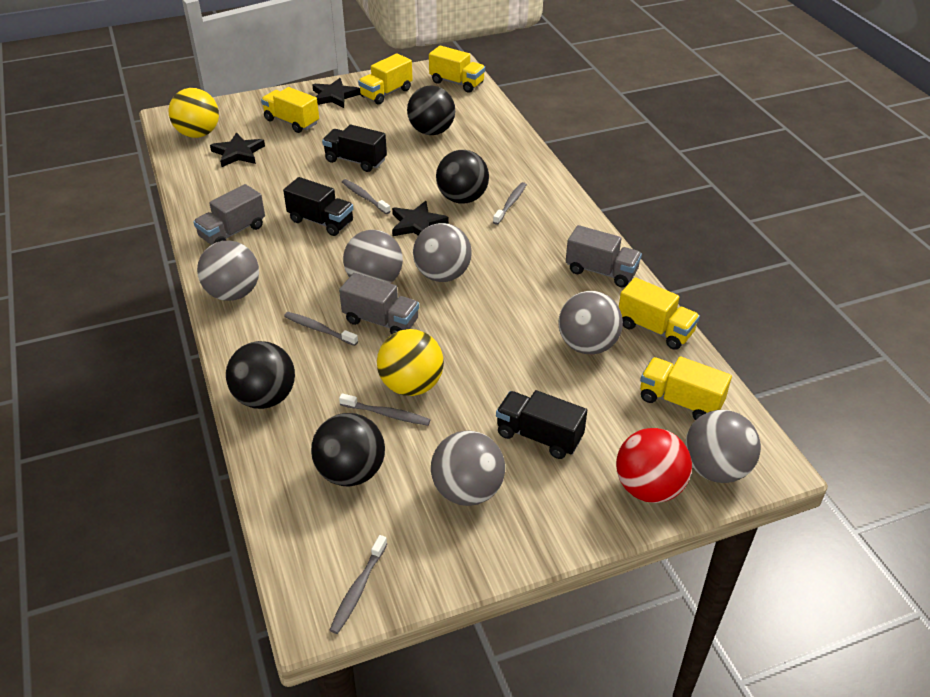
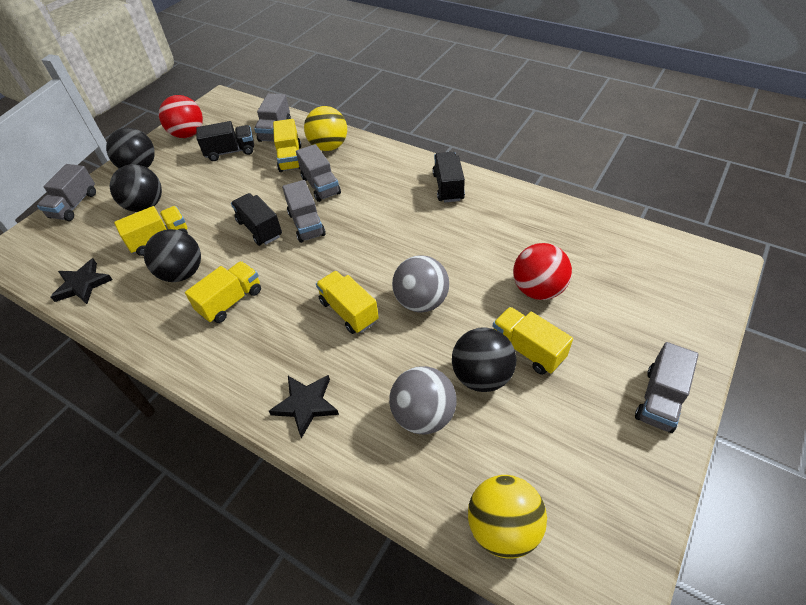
black star: 3 -> 2
grey ball: 6 -> 2
grey toothbrush: 5 -> 0
grey truck: 3 -> 5
red ball: 1 -> 2

